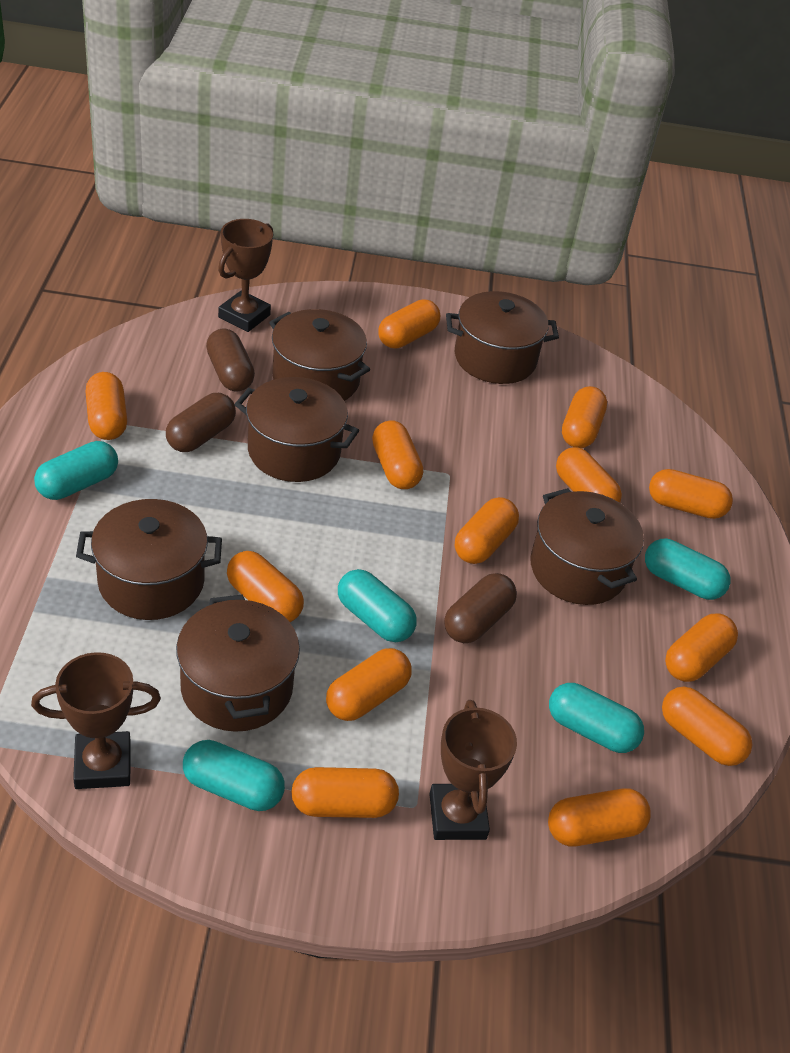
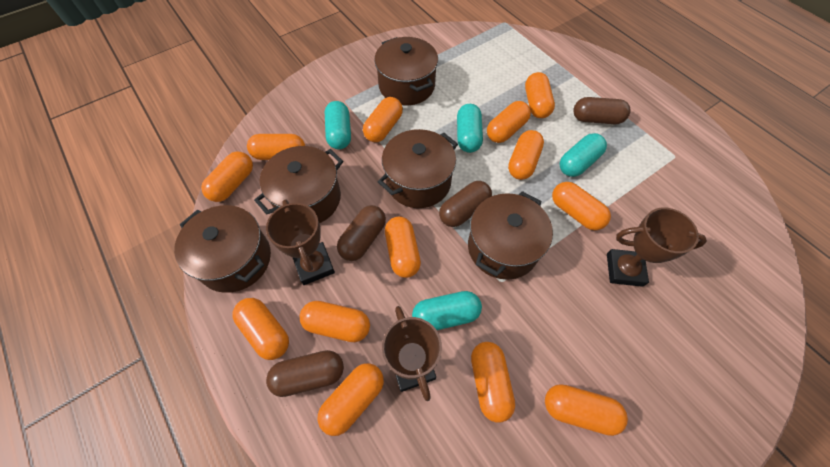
brown capsule: 3 -> 4
brown pot: 6 -> 5
turquoise capsule: 5 -> 4

